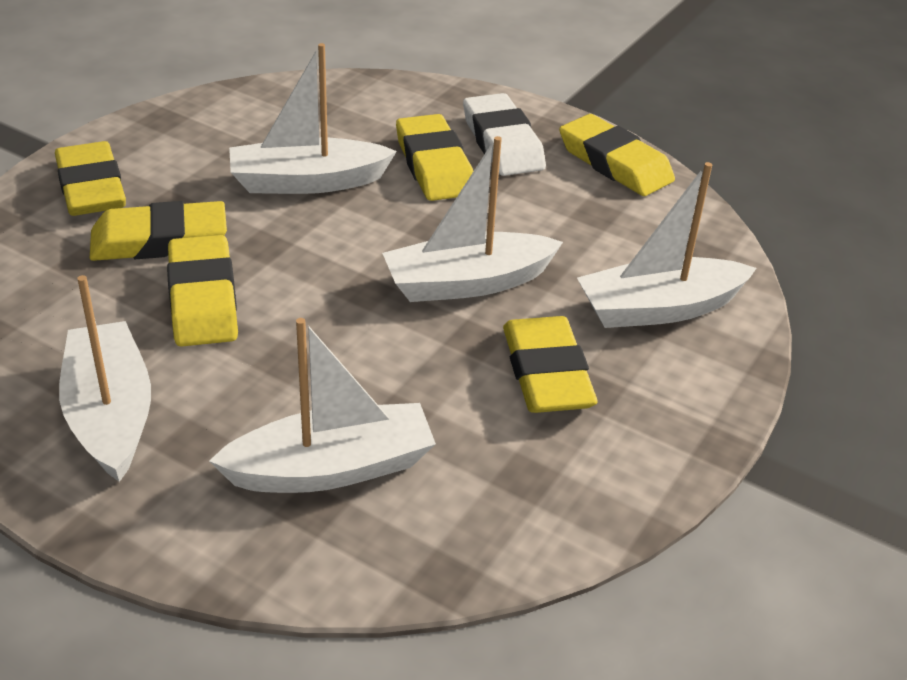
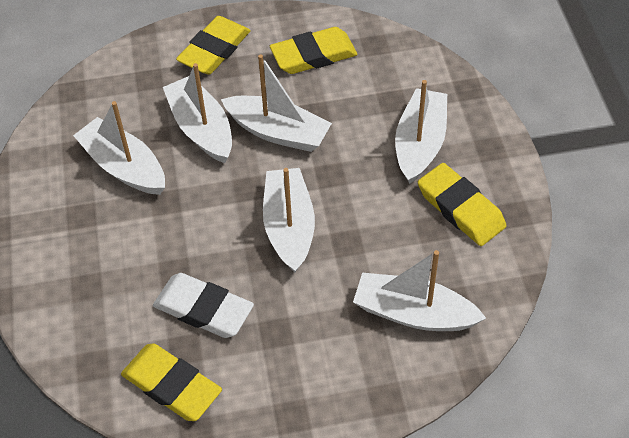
white boat: 5 -> 6
yellow eraser: 6 -> 4

